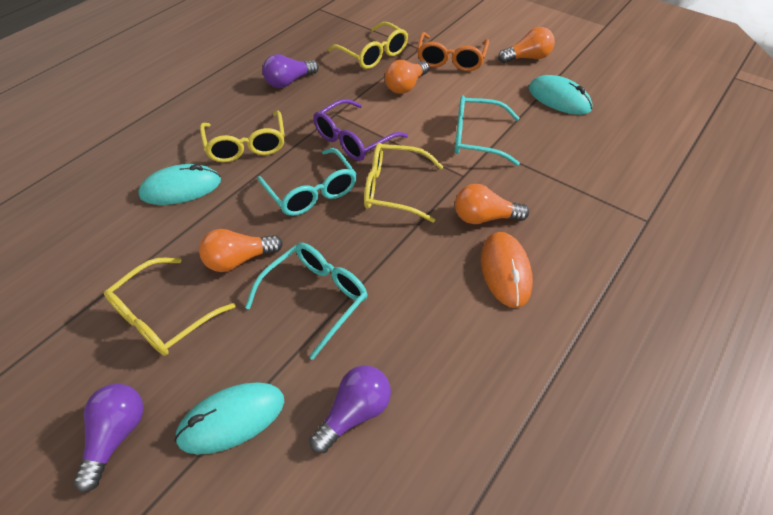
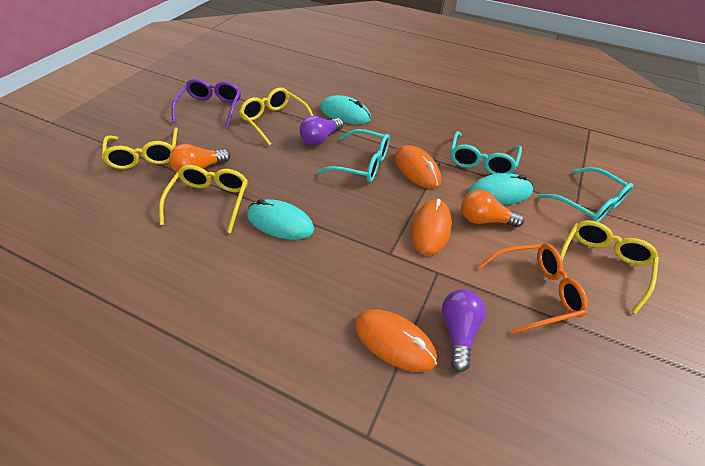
orange light bulb: 4 -> 2
orange mouse: 1 -> 3
purple light bulb: 3 -> 2

